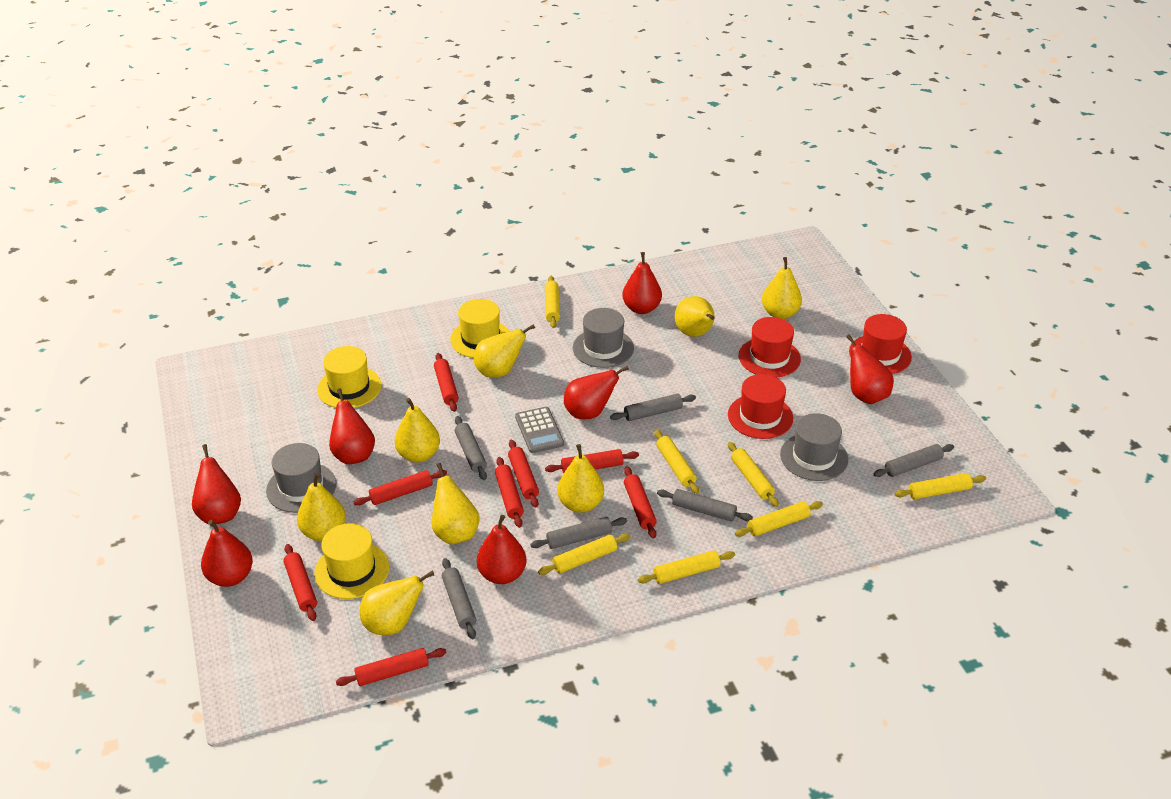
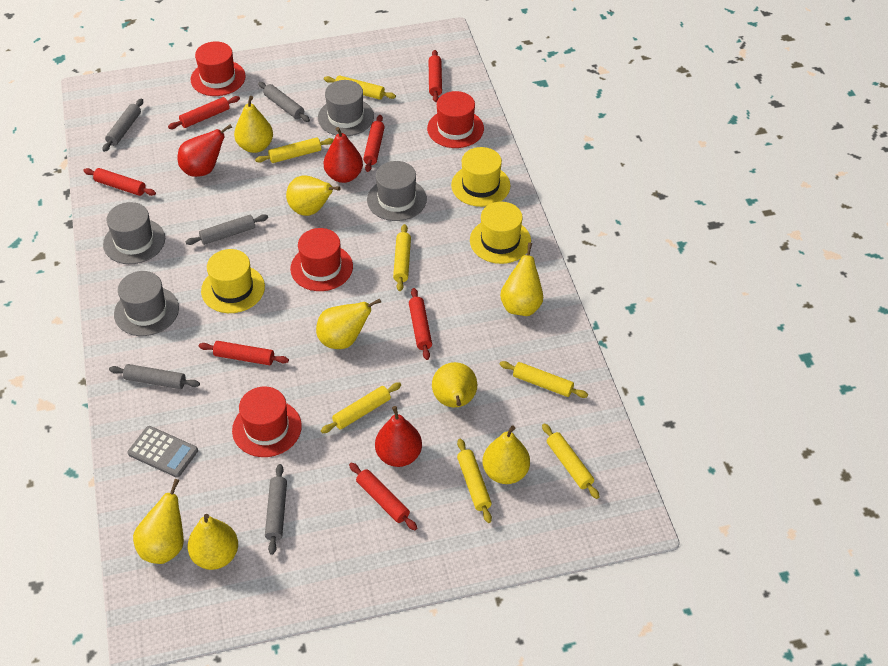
grey hat: 3 -> 4
grey rolling pin: 6 -> 5
red hat: 3 -> 4
red pear: 7 -> 3
red rolling pin: 8 -> 7

